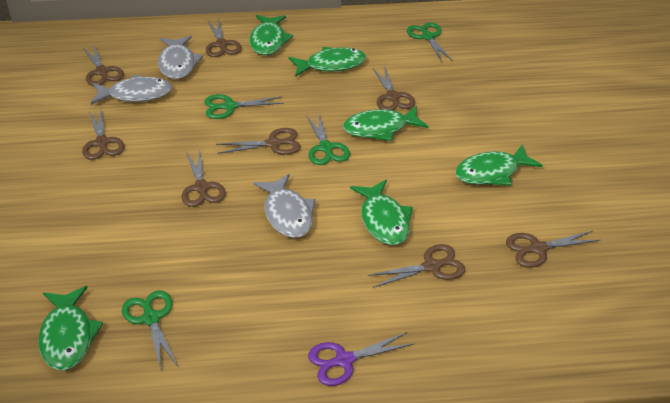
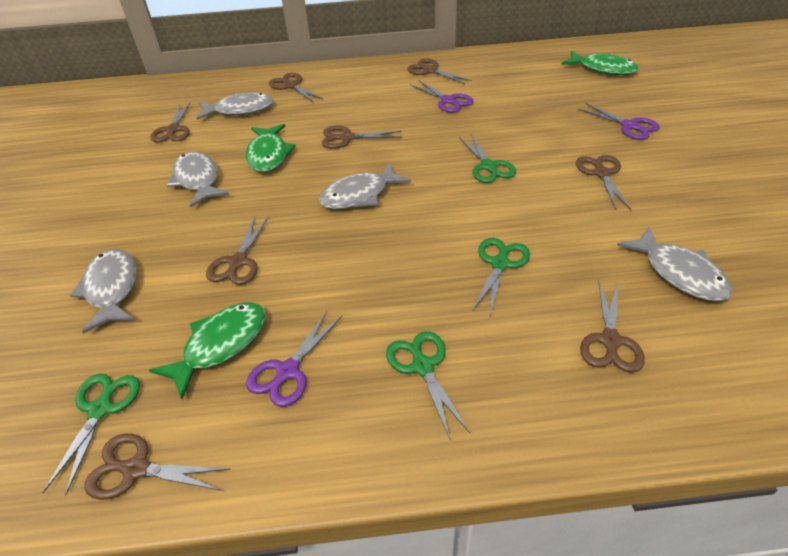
green fish: 6 -> 3
grey fish: 3 -> 5
purple scissors: 1 -> 3

